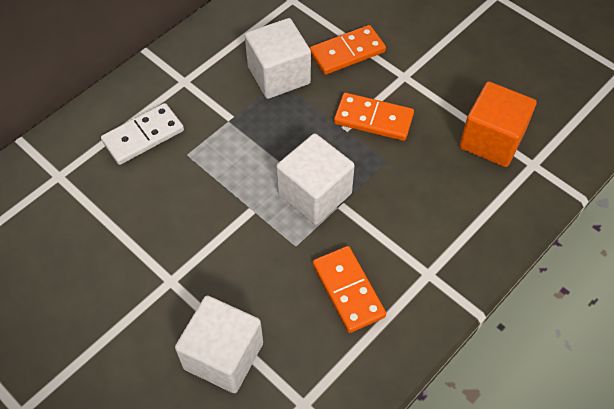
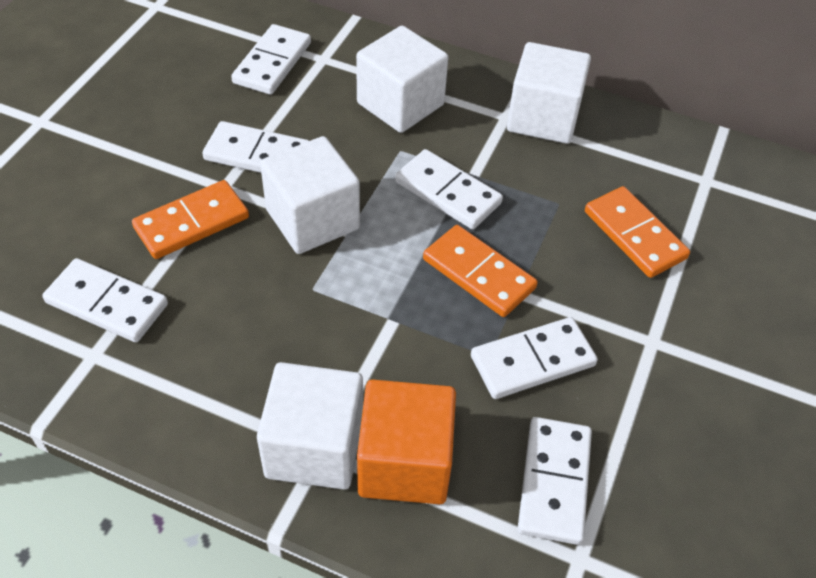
white cube: 3 -> 4
white domino: 1 -> 6

